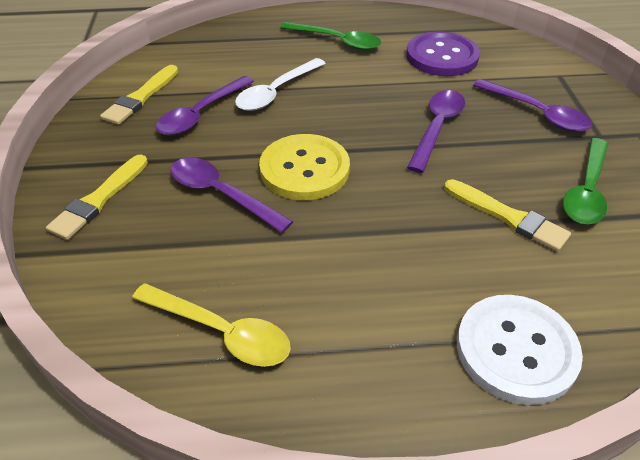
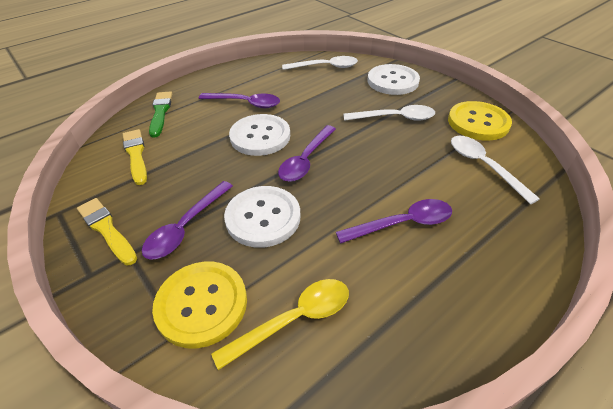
green brush: 0 -> 1
green spoon: 2 -> 0
purple button: 1 -> 0
white button: 1 -> 3
white spoon: 1 -> 3
yellow brush: 3 -> 2
yellow button: 1 -> 2

